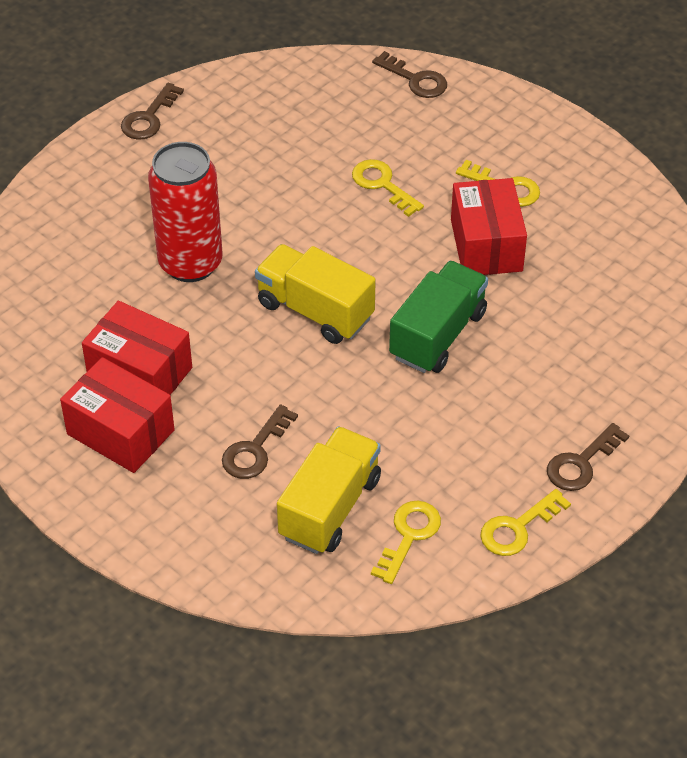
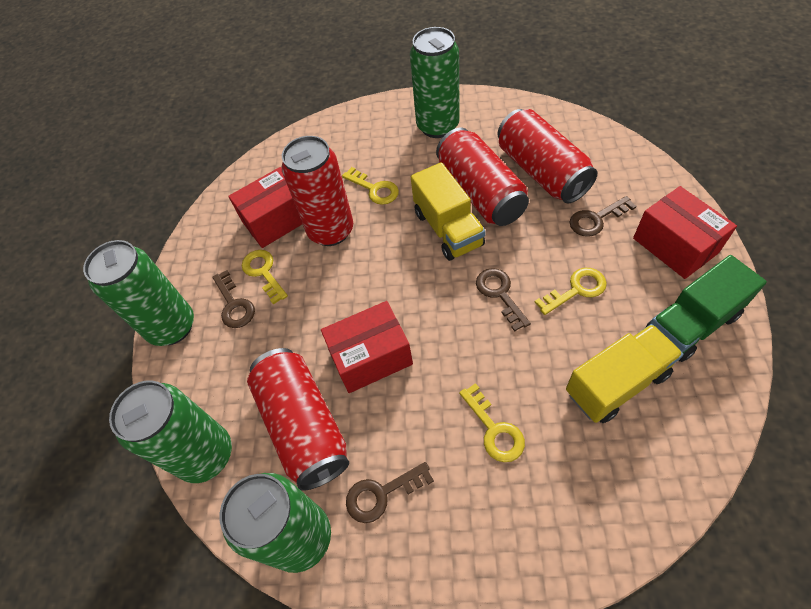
green can: 0 -> 4
red can: 1 -> 4

